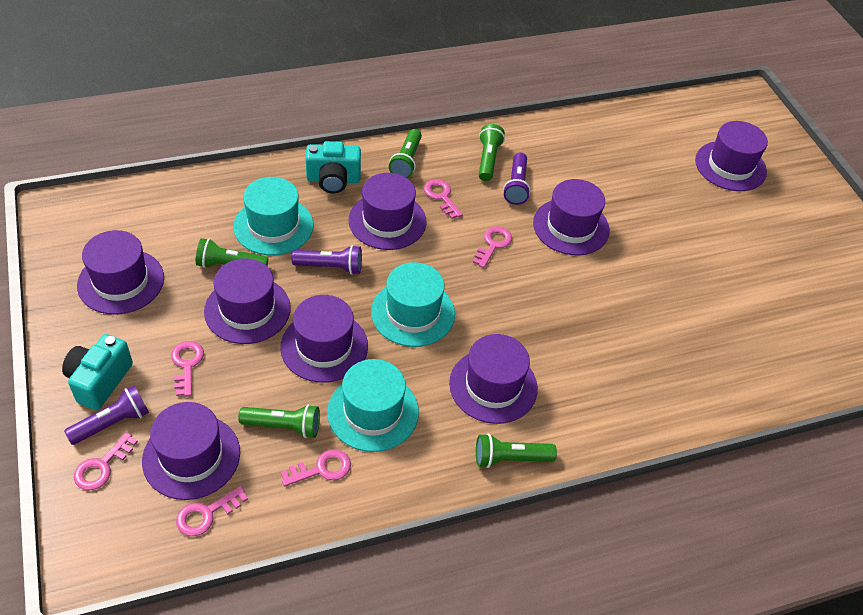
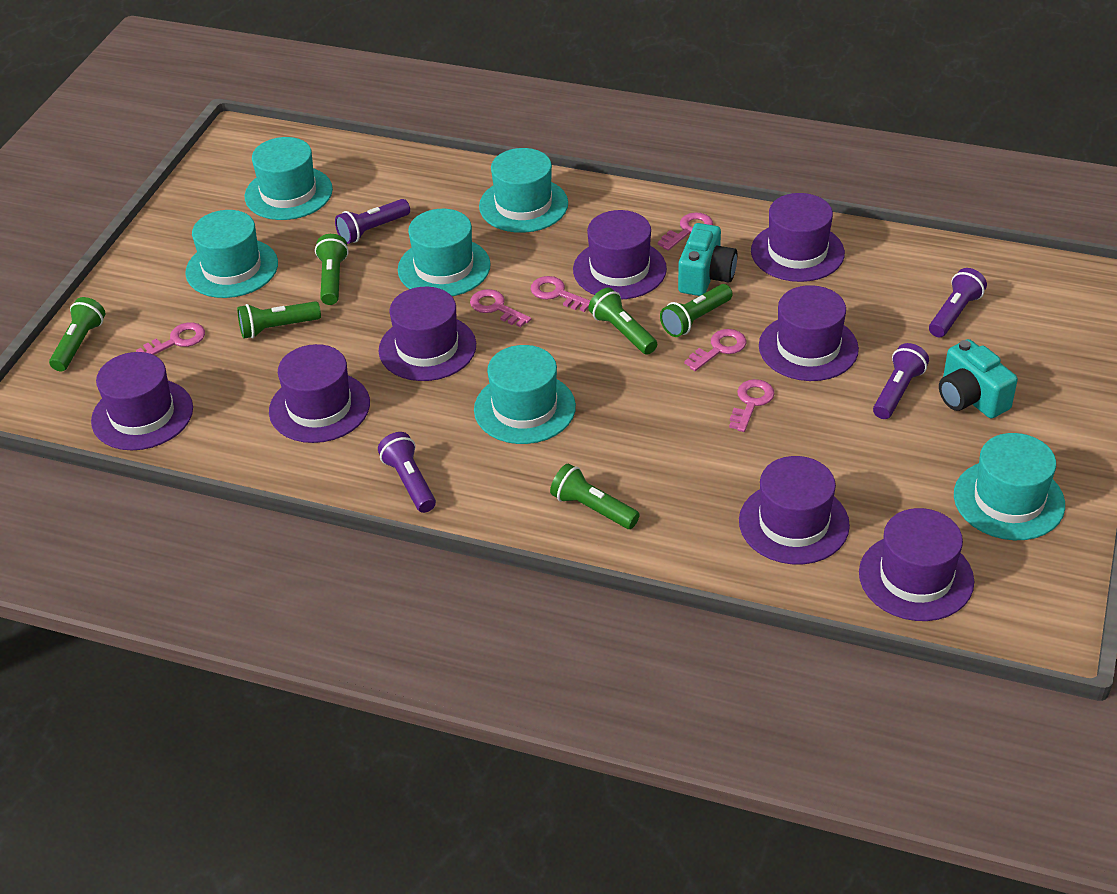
green flashlight: 5 -> 6
purple flashlight: 3 -> 4
turquoise hat: 3 -> 6

